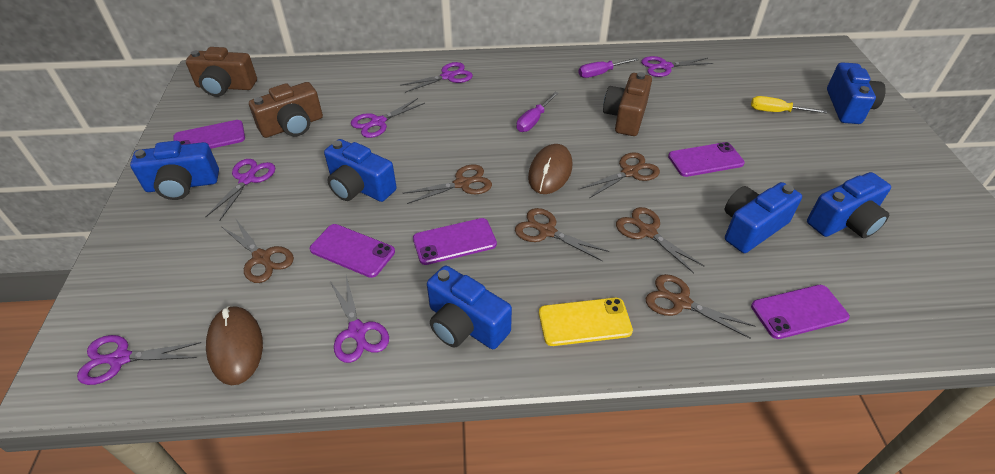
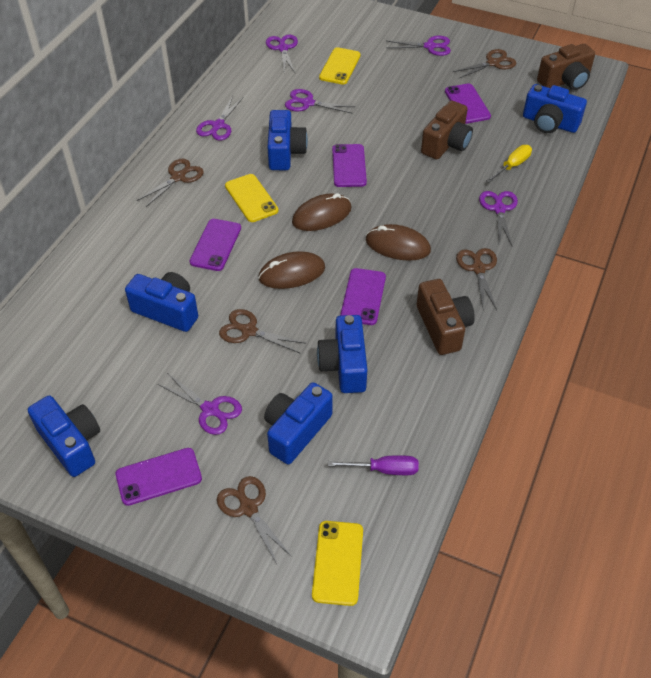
brown mouse: 2 -> 3
brown scissors: 6 -> 5
purple screwdriver: 2 -> 1
yellow phone: 1 -> 3

